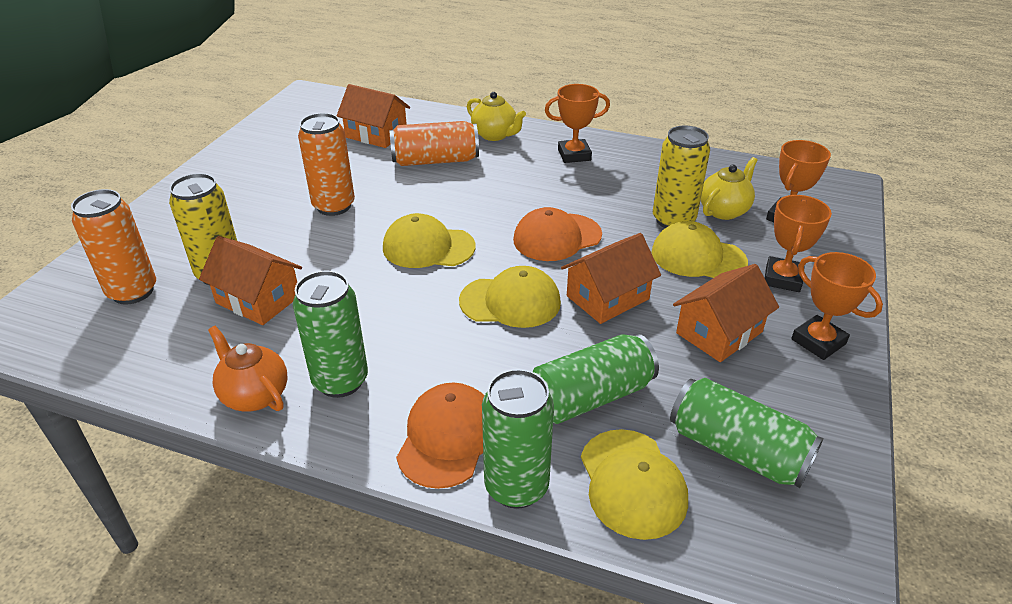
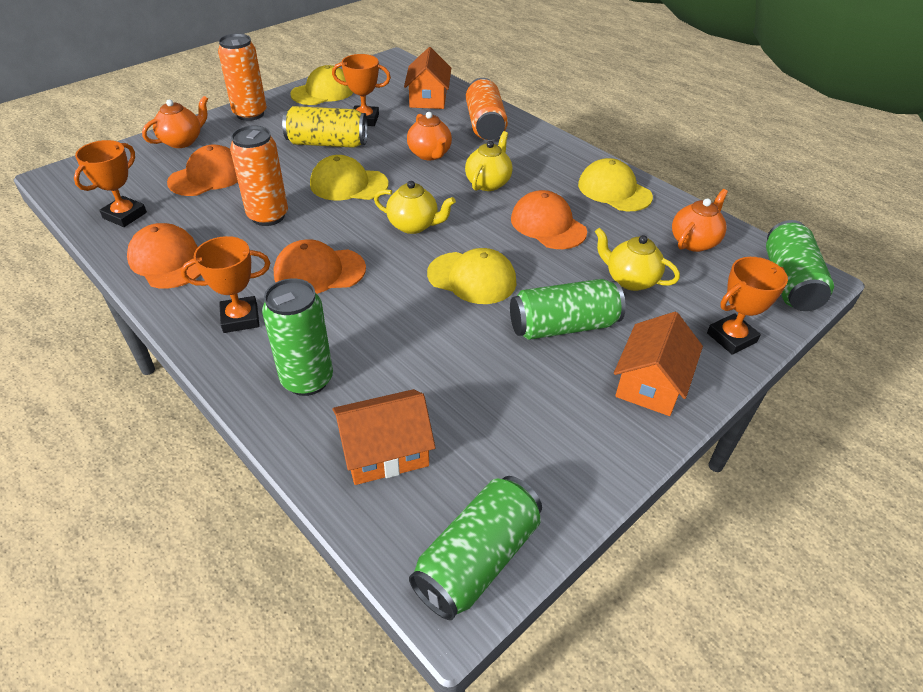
orange cap: 2 -> 4
orange house: 4 -> 3
orange teapot: 1 -> 3
yellow can: 2 -> 1
yellow teapot: 2 -> 3

